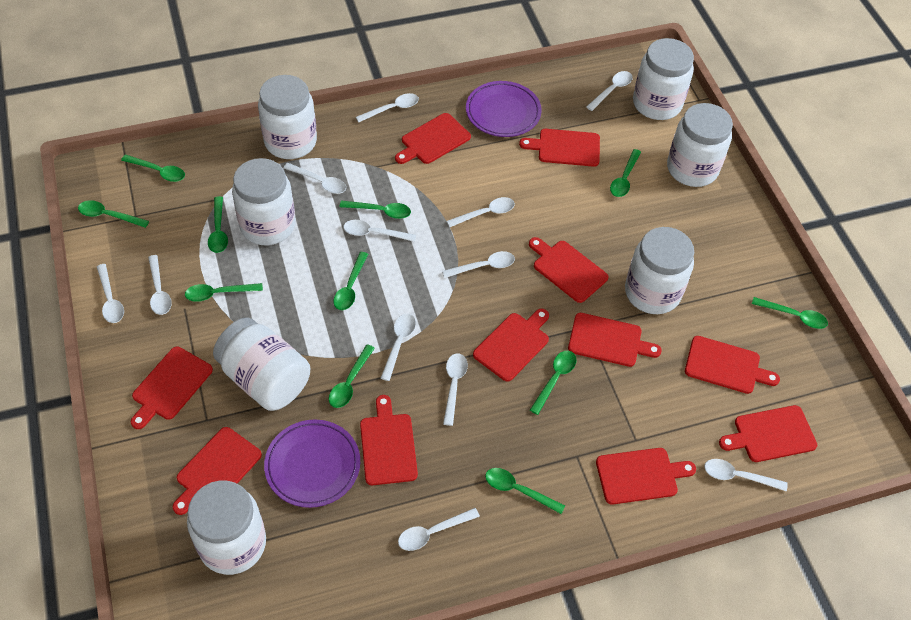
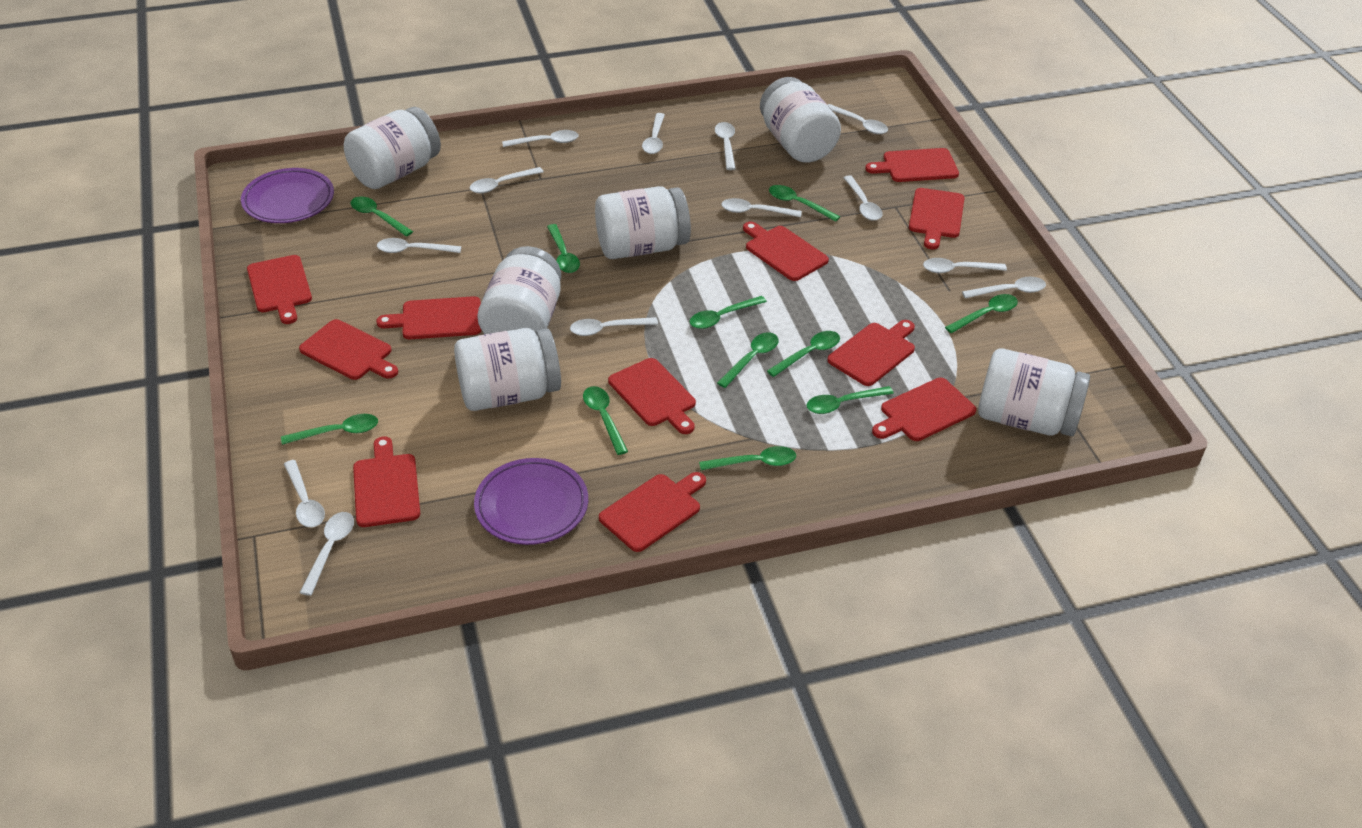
white jar: 7 -> 6
white spoon: 12 -> 13

